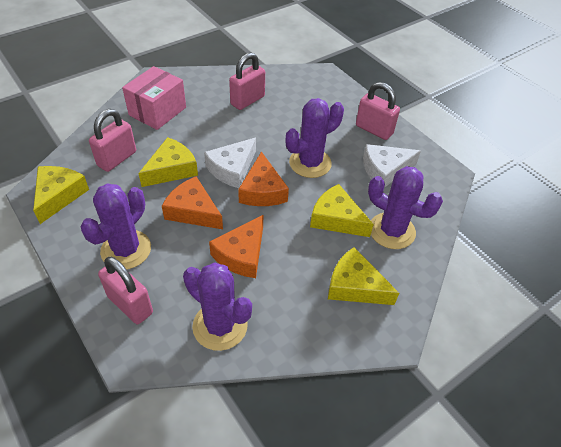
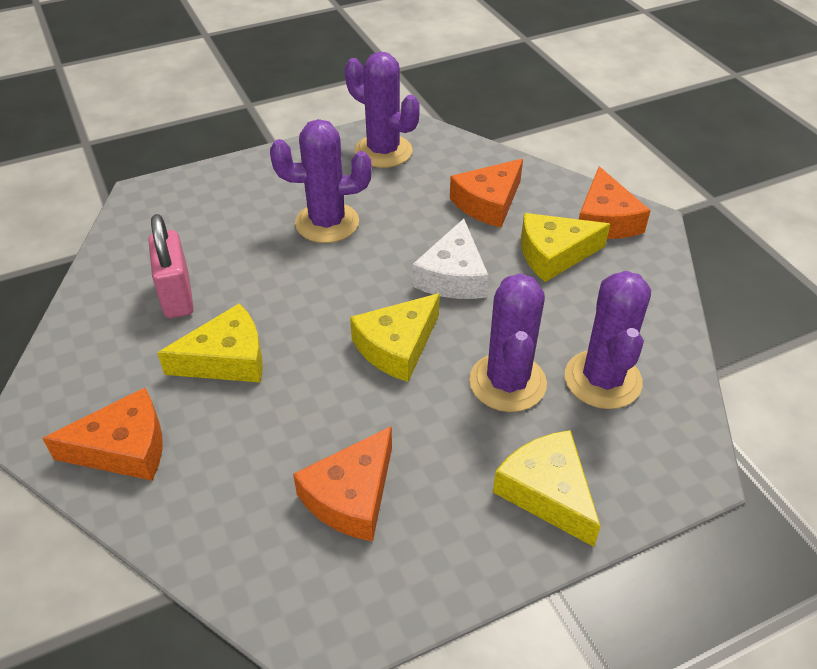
orange cheese: 3 -> 4
pink box: 1 -> 0
pink padlock: 4 -> 1
white cheese: 2 -> 1

